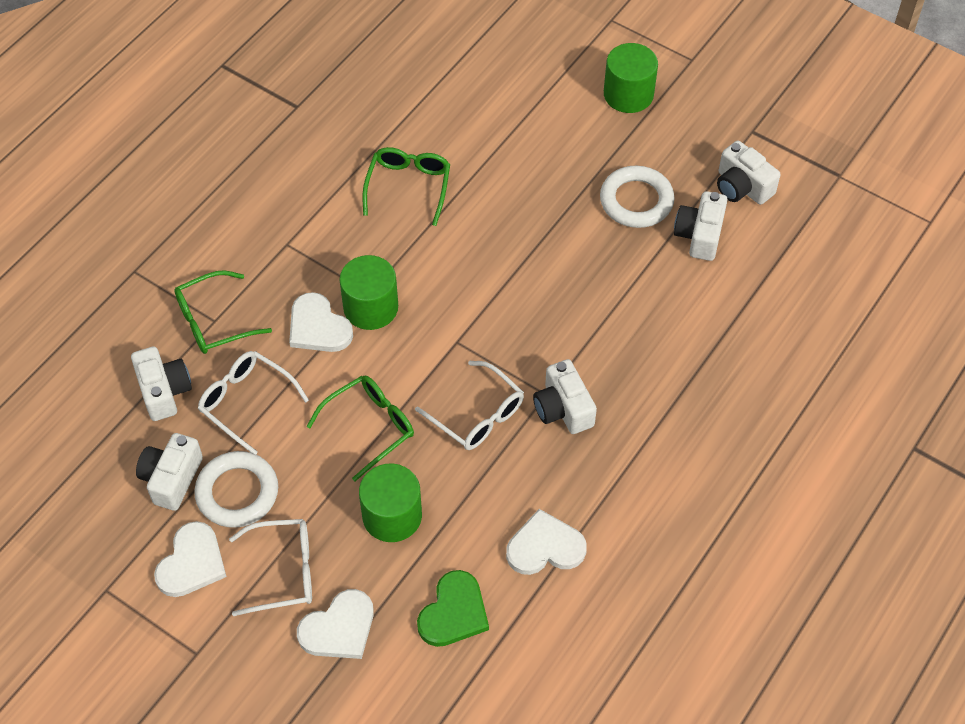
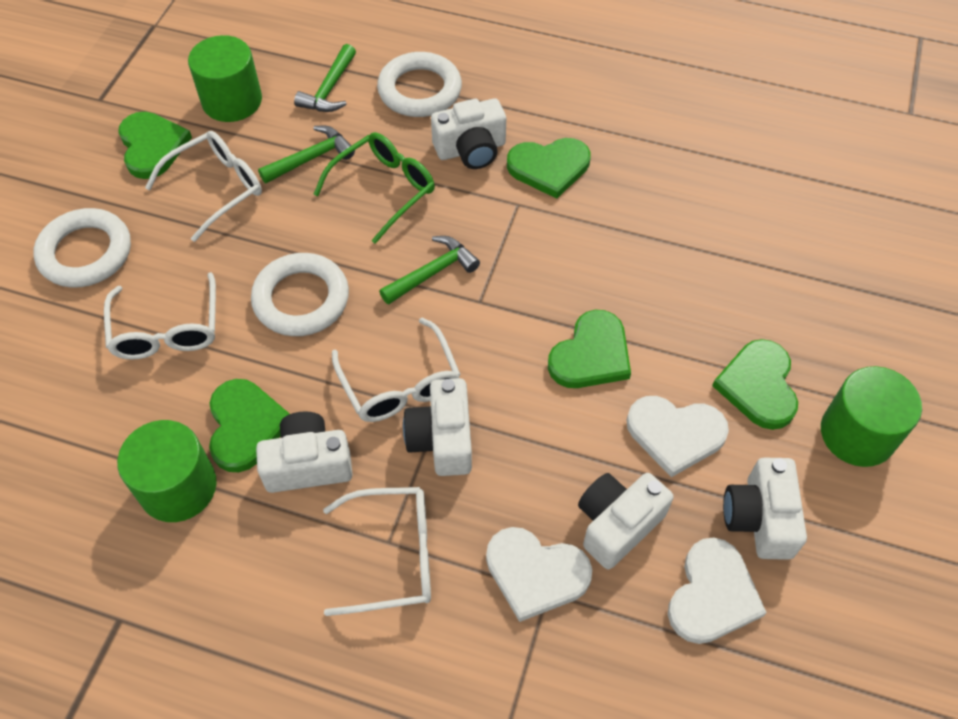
green glasses: 3 -> 1
green hammer: 0 -> 3
green heart: 1 -> 5
white glasses: 3 -> 4
white heart: 4 -> 3
white ring: 2 -> 3

